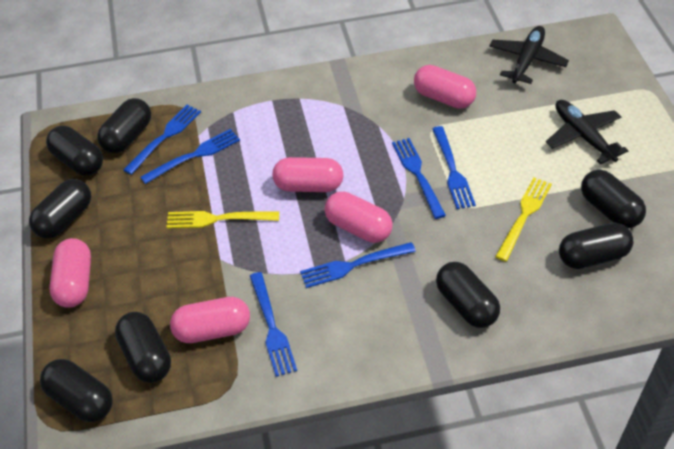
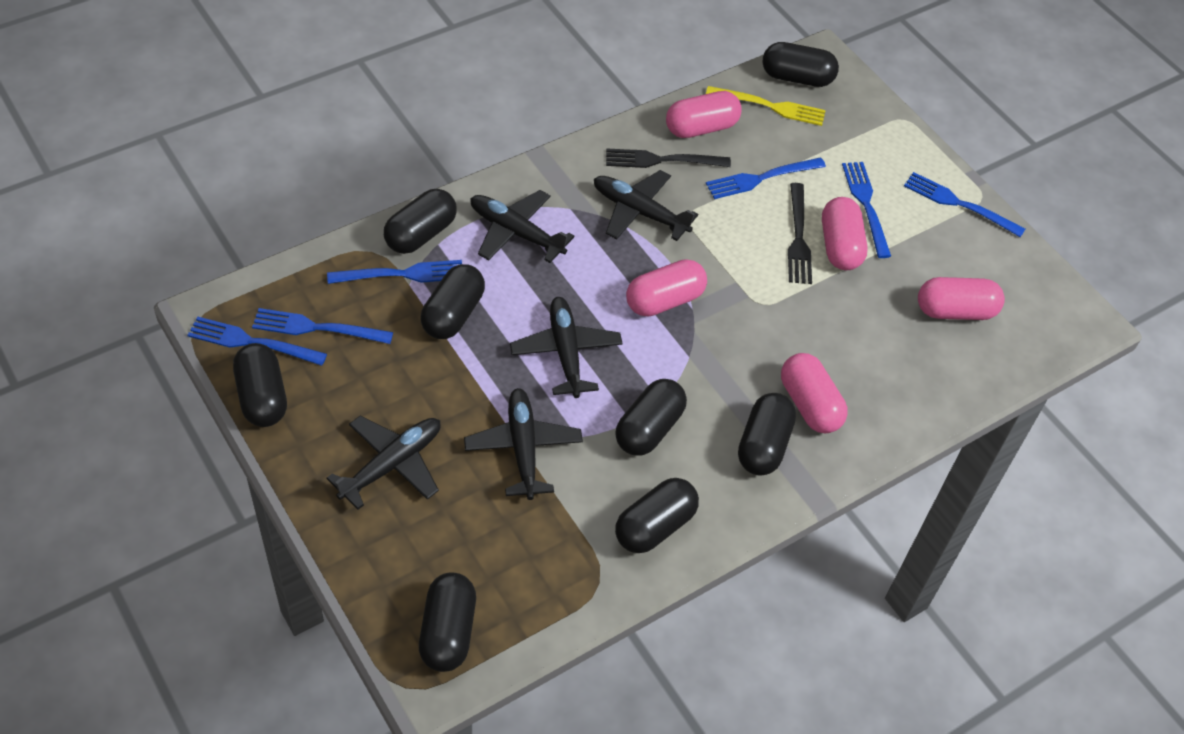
black fork: 0 -> 2
black plane: 2 -> 5
yellow fork: 2 -> 1

